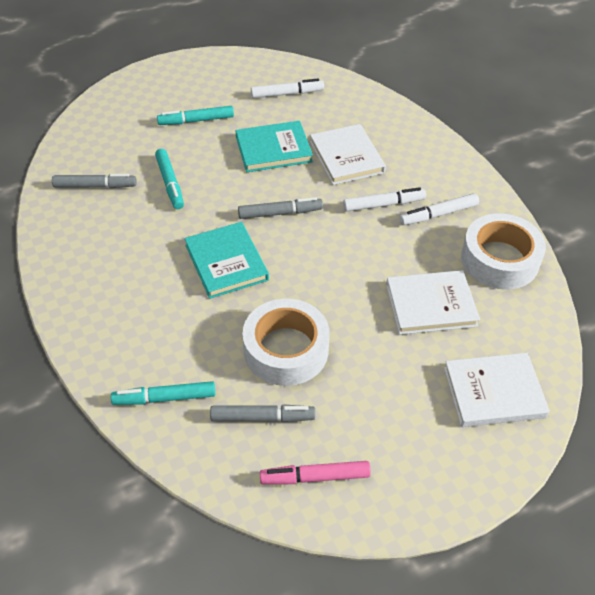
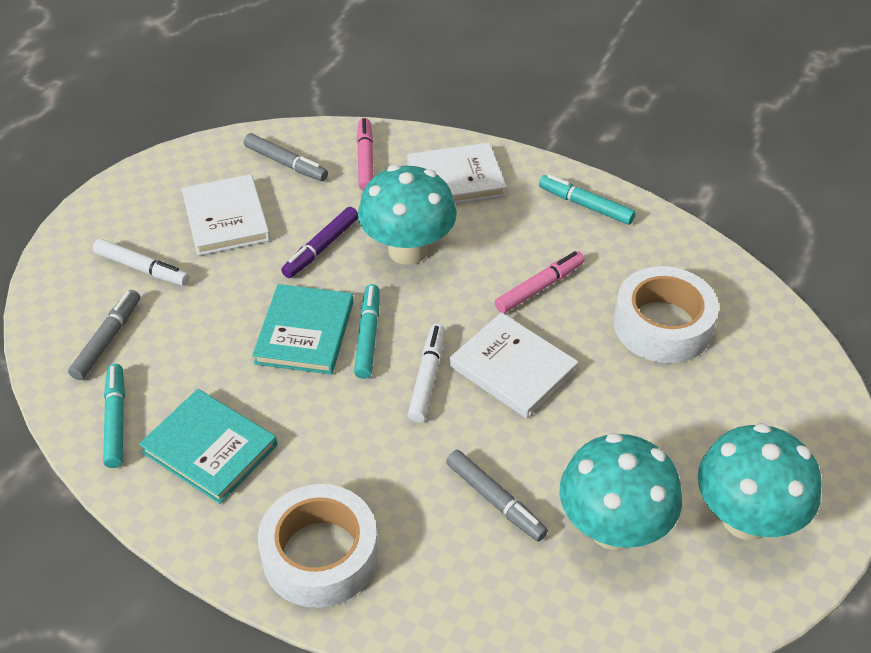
pink marker: 1 -> 2
purple marker: 0 -> 1
turquoise mushroom: 0 -> 3
white marker: 3 -> 2

